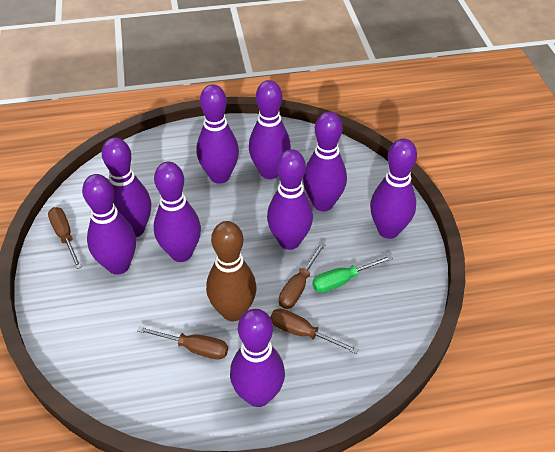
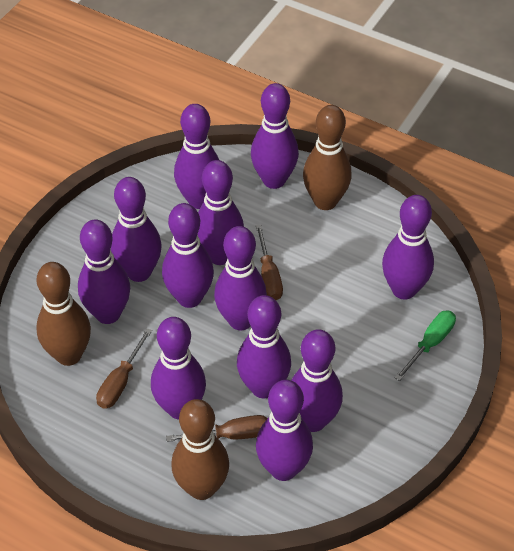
brown bowling pin: 1 -> 3
brown screwdriver: 4 -> 3
purple bowling pin: 9 -> 12

